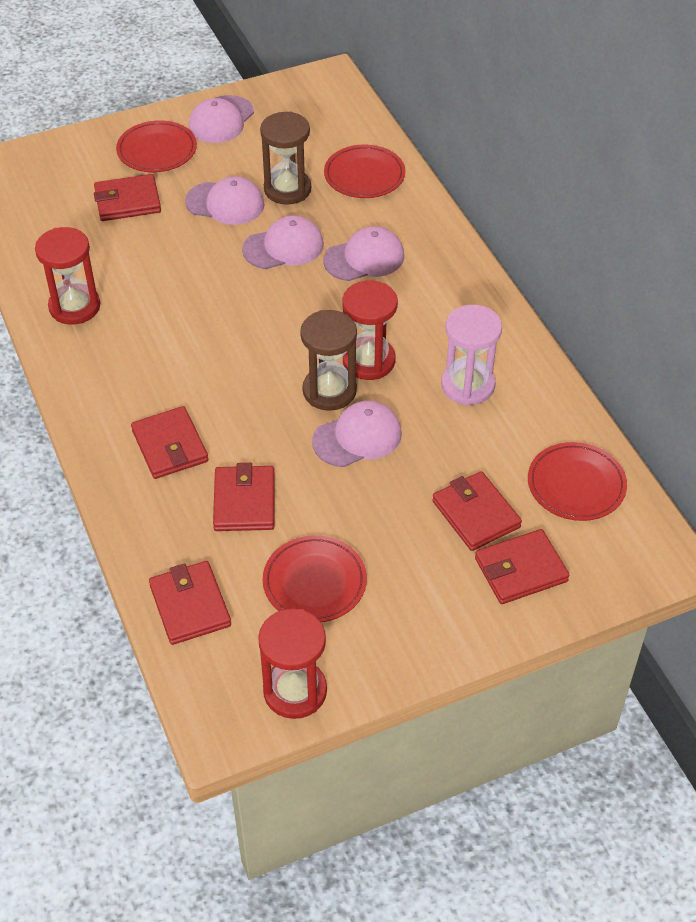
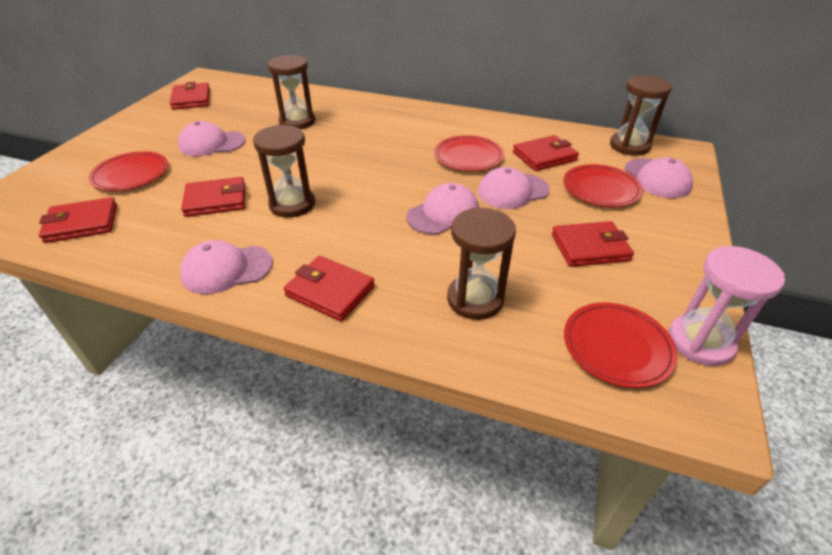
brown hourglass: 2 -> 4
red hourglass: 3 -> 0

